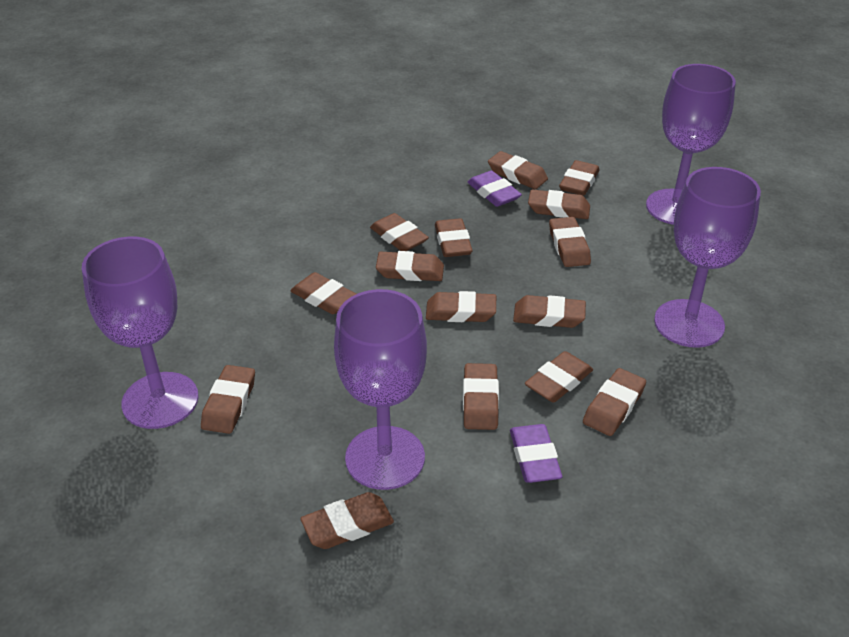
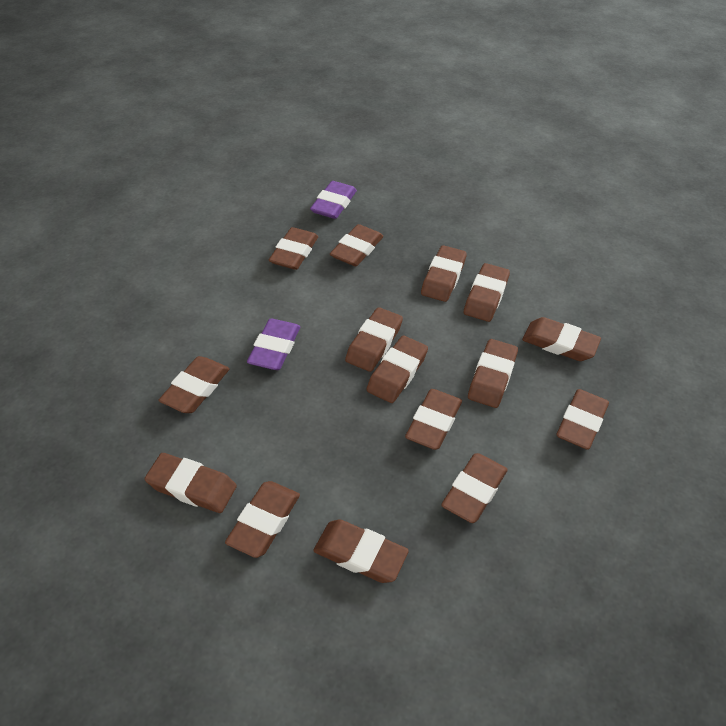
purple goblet: 4 -> 0

